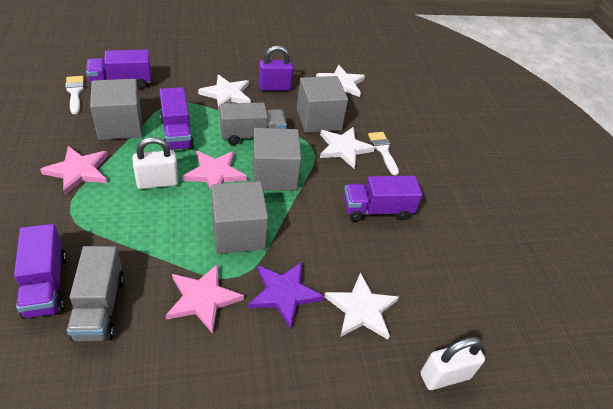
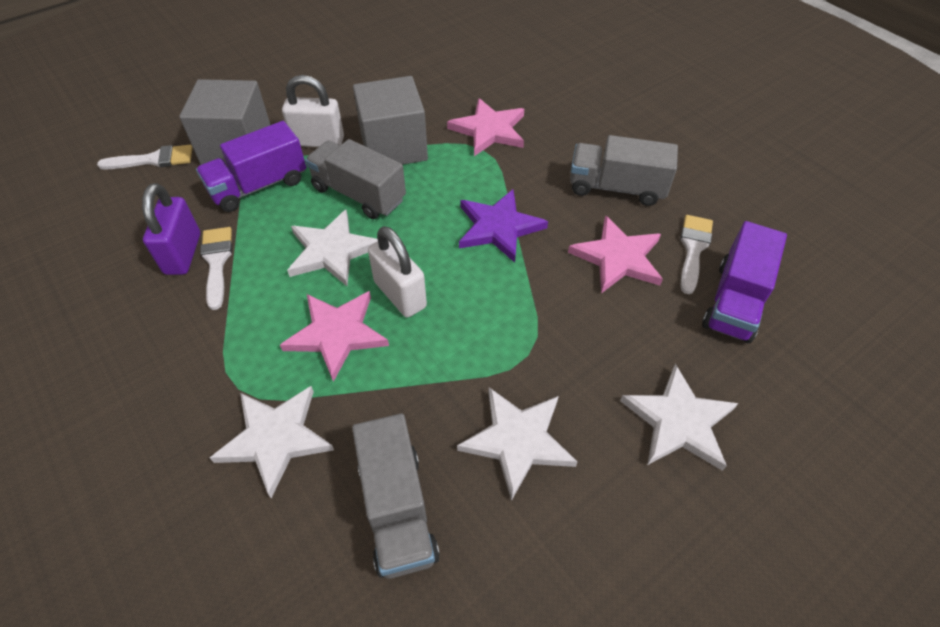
grey cube: 4 -> 2
grey truck: 2 -> 3
purple truck: 4 -> 2
white brush: 2 -> 3

